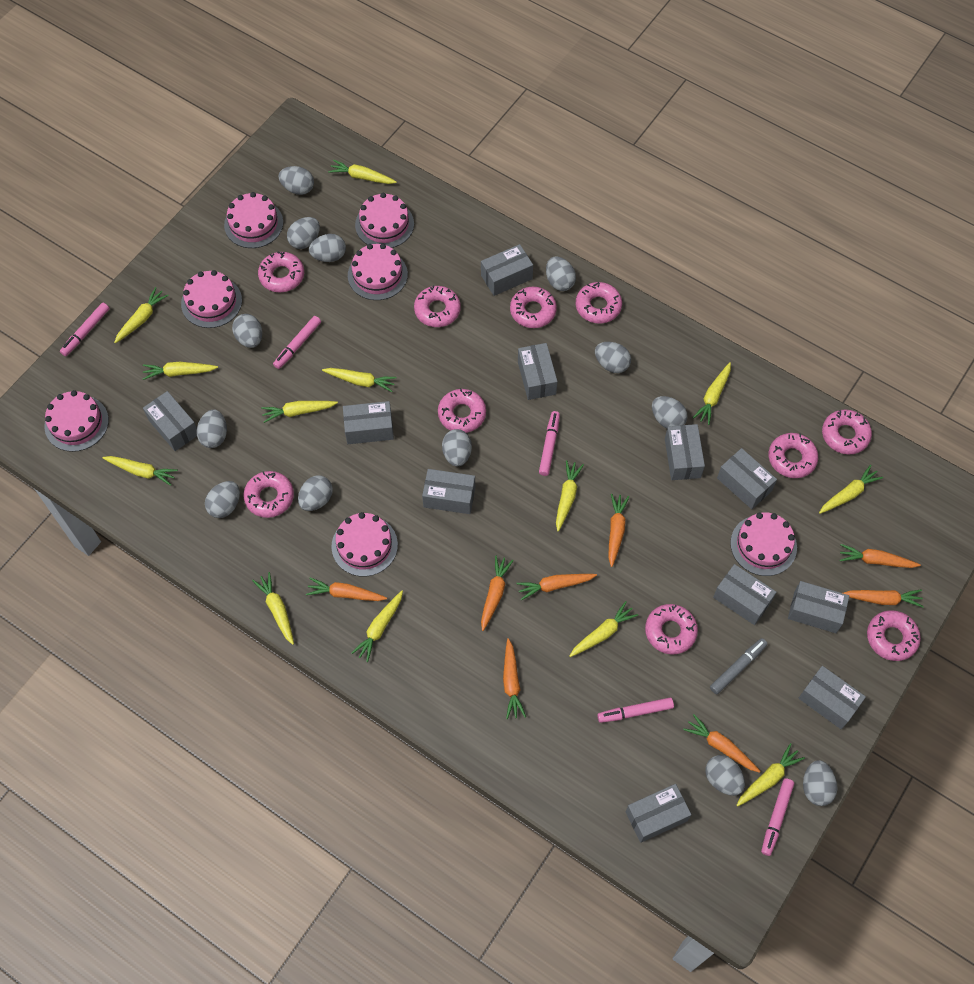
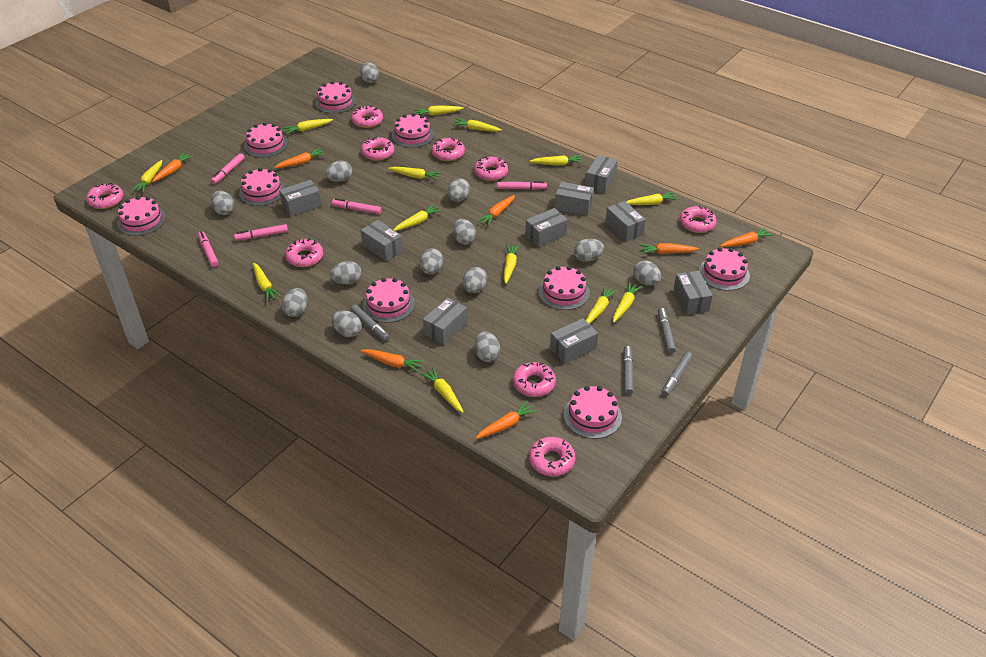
grey box: 11 -> 9
grey marker: 1 -> 4
orange carrot: 8 -> 7
pink cake: 7 -> 9
pink donut: 10 -> 9

